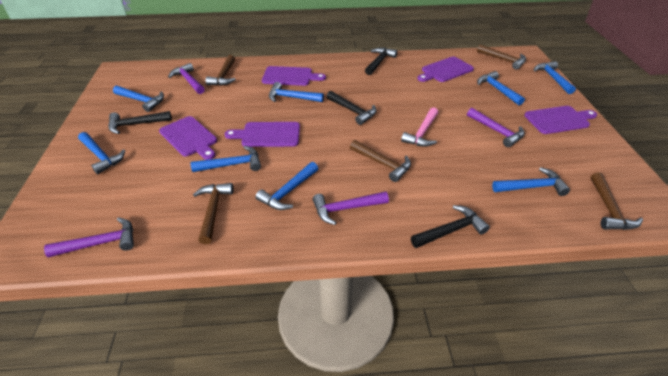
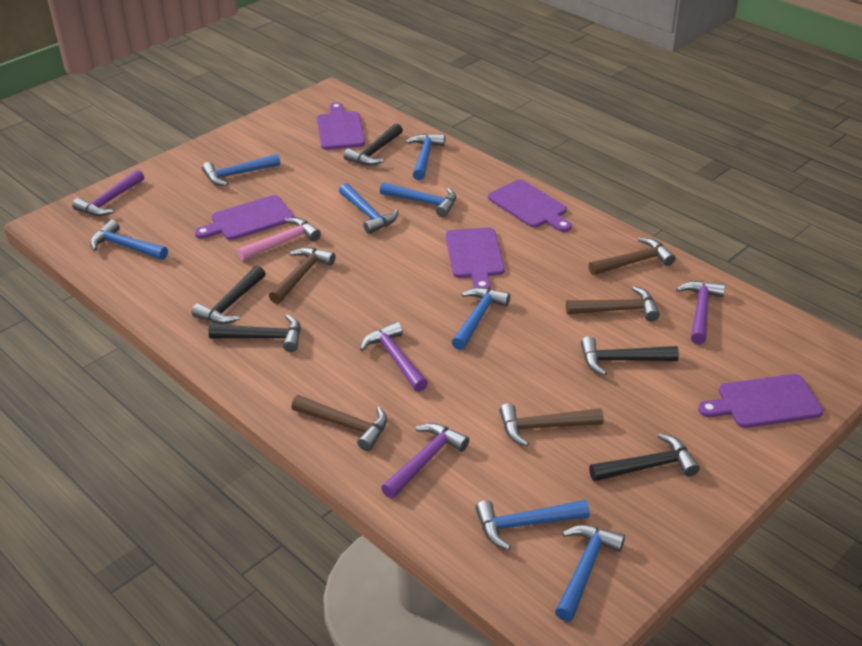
black hammer: 4 -> 5

